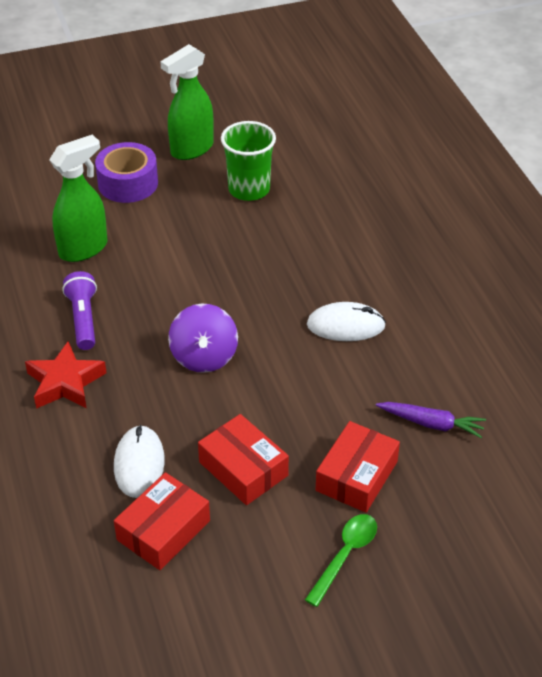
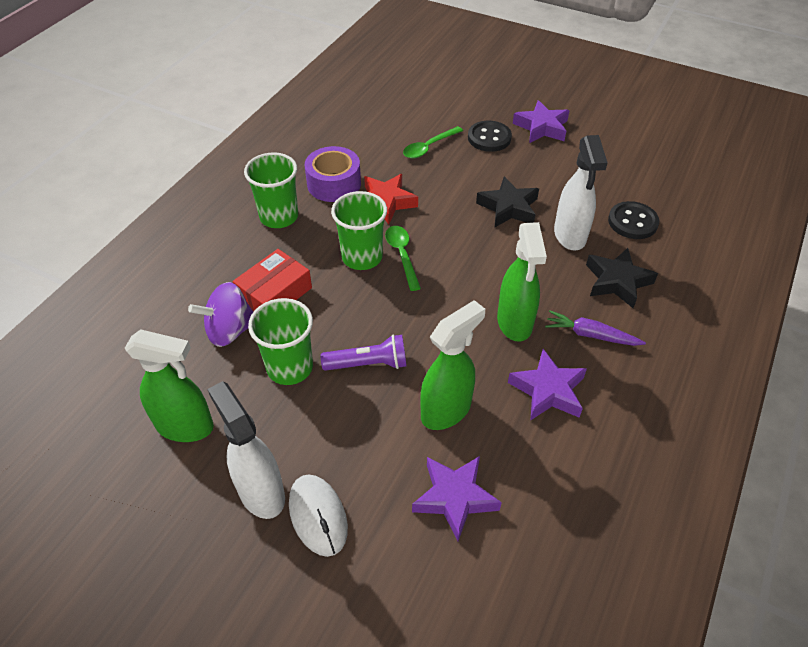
black button: 0 -> 2
black star: 0 -> 2
green cup: 1 -> 3
green spoon: 1 -> 2
green spray bottle: 2 -> 3
purple star: 0 -> 3
red box: 3 -> 1
white mouse: 2 -> 1
white spray bottle: 0 -> 2

